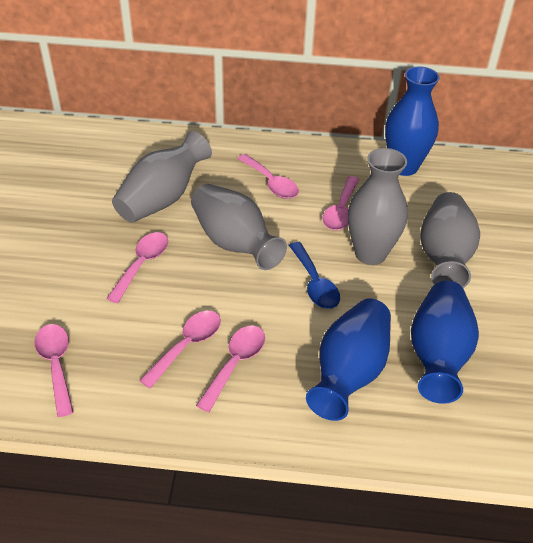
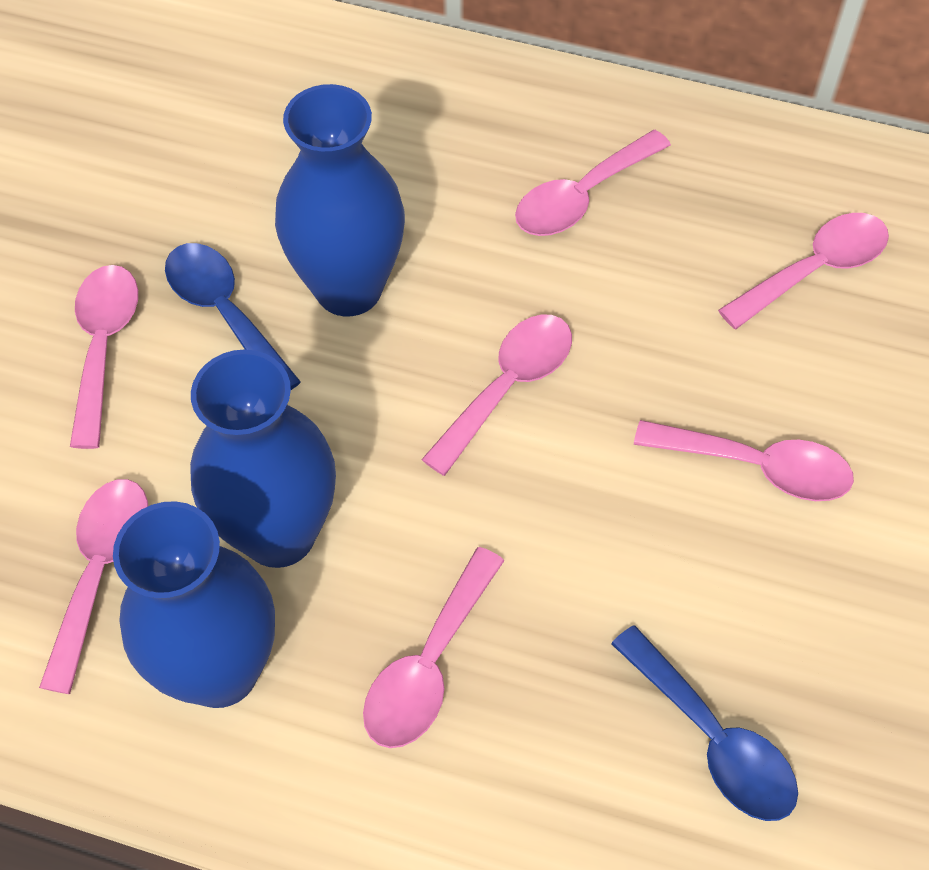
blue spoon: 1 -> 2
grey vase: 4 -> 0
pink spoon: 6 -> 7

